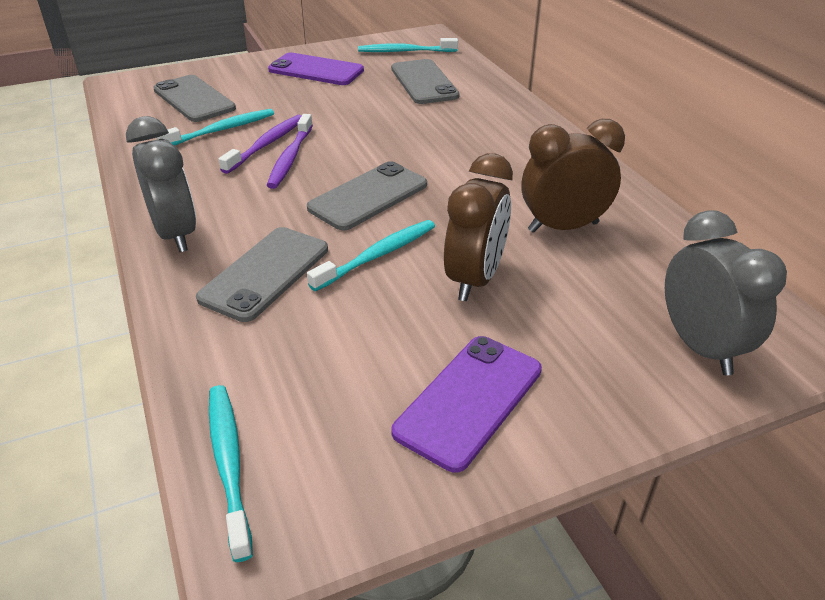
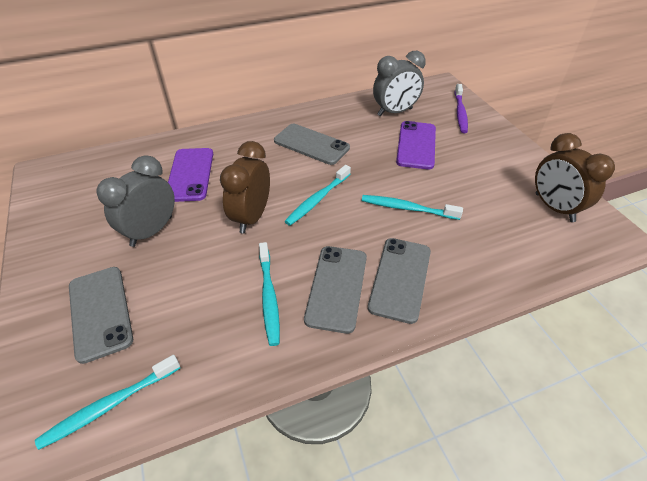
purple toothbrush: 2 -> 1

